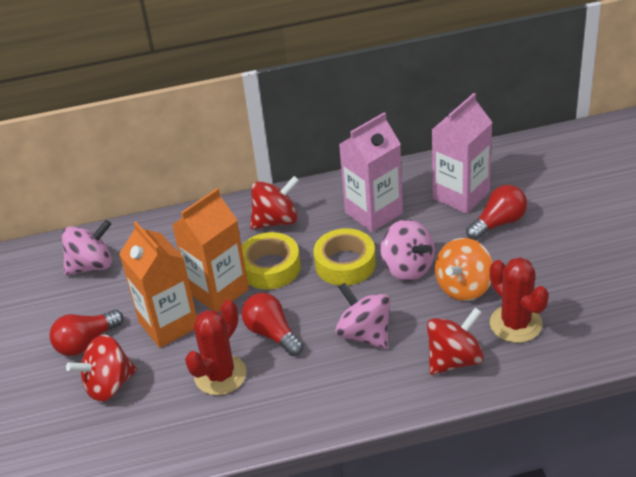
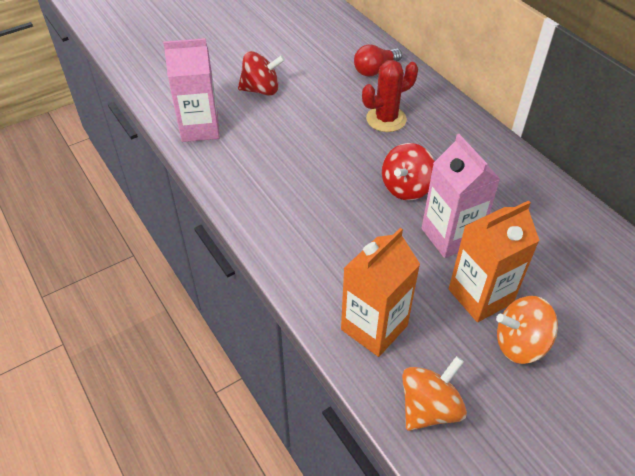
orange spinning top: 1 -> 2
pink spinning top: 3 -> 0
red cactus: 2 -> 1
red light bulb: 3 -> 1
red spinning top: 3 -> 2
yellow tape: 2 -> 0

